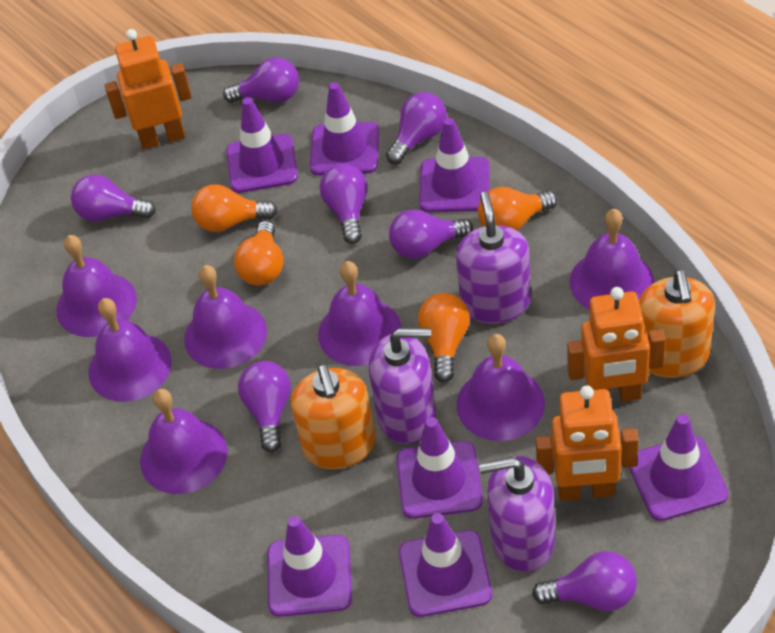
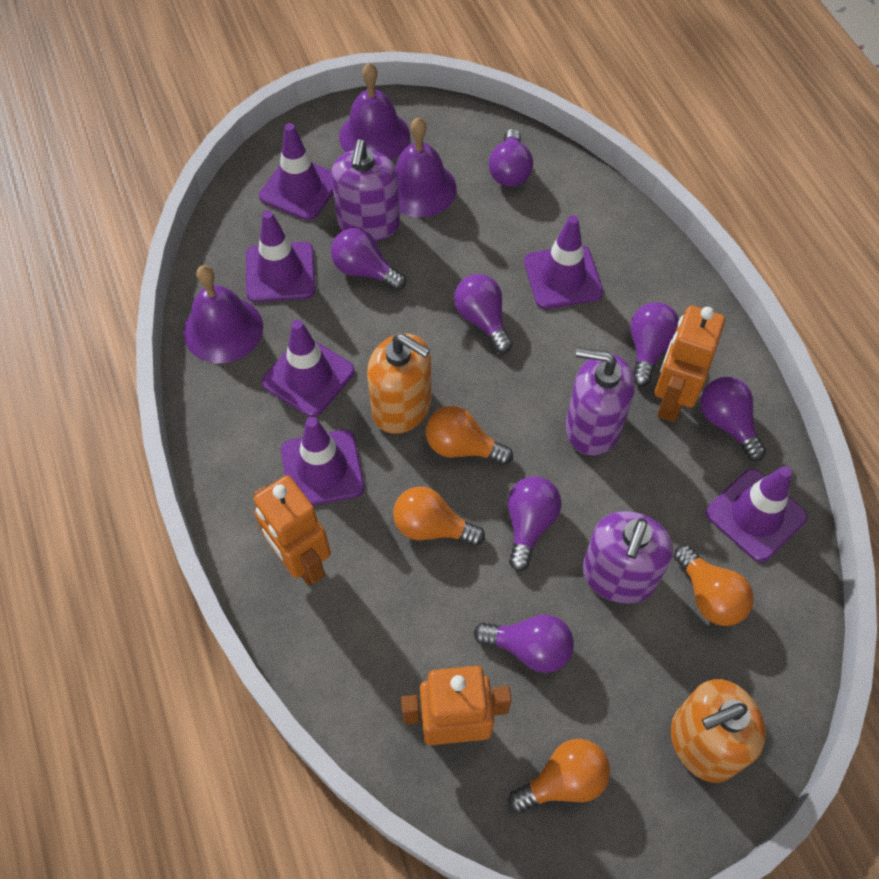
purple bell: 7 -> 3
purple traffic cone: 7 -> 6

